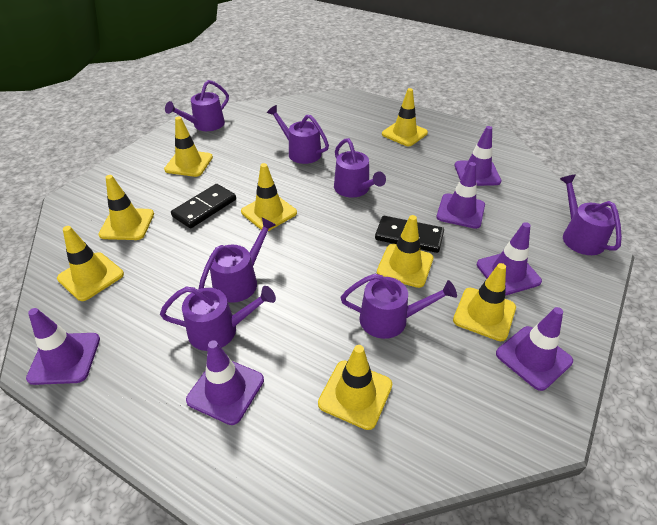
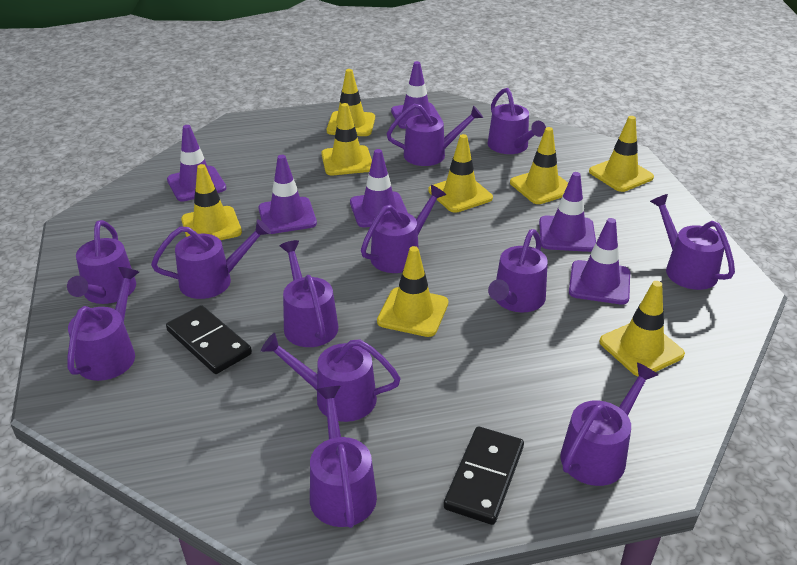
purple watering can: 7 -> 12

